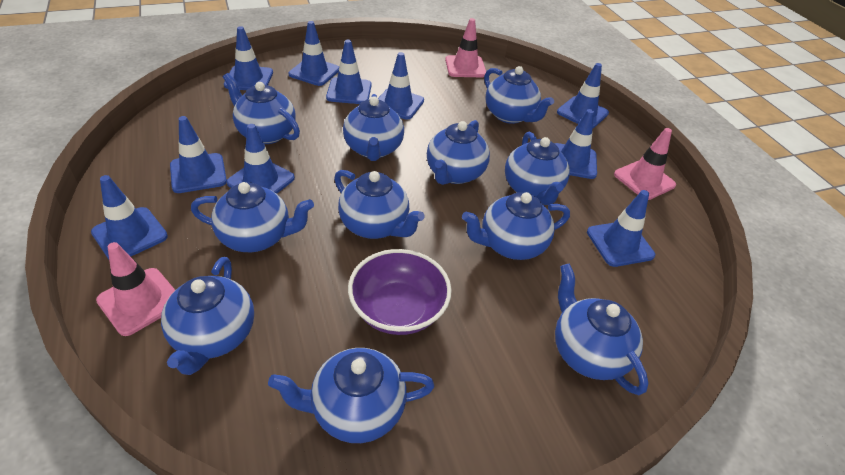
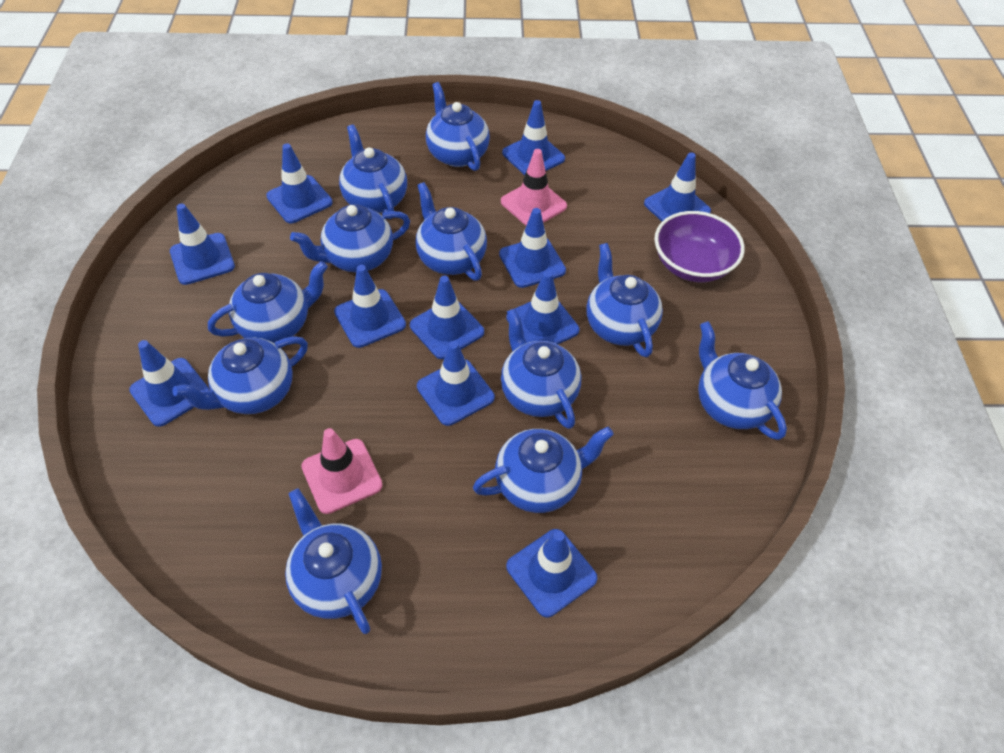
blue traffic cone: 10 -> 11
pink traffic cone: 3 -> 2

